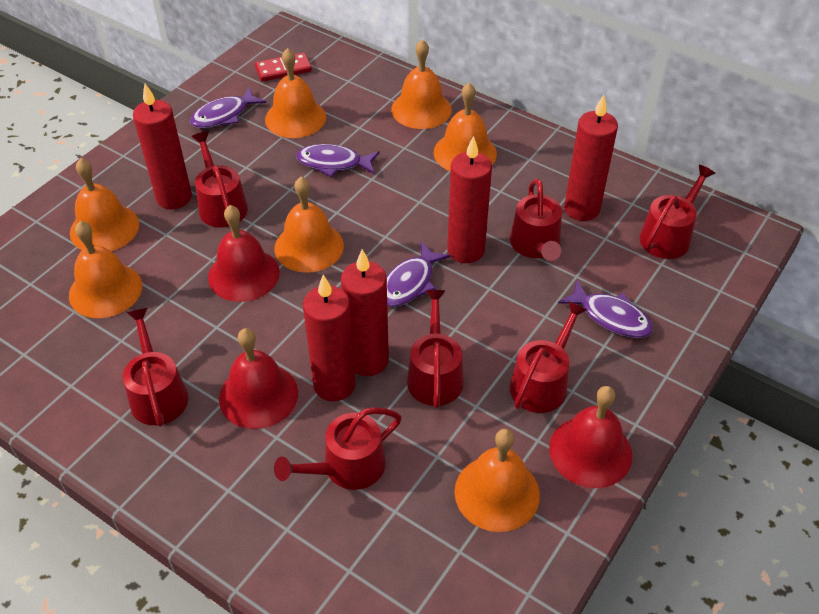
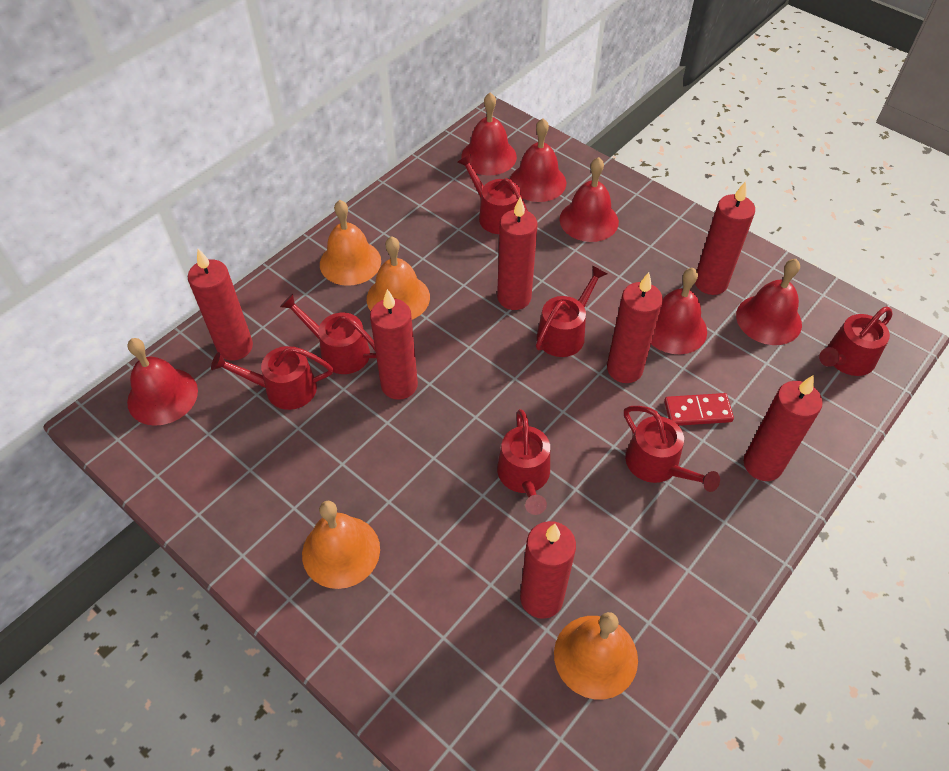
orange bell: 7 -> 4
purple fish: 4 -> 0
red bell: 3 -> 6
red candle: 5 -> 7

